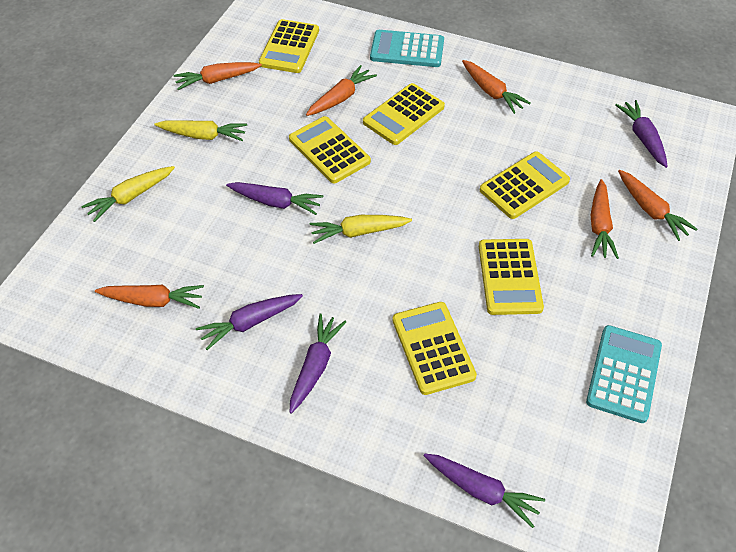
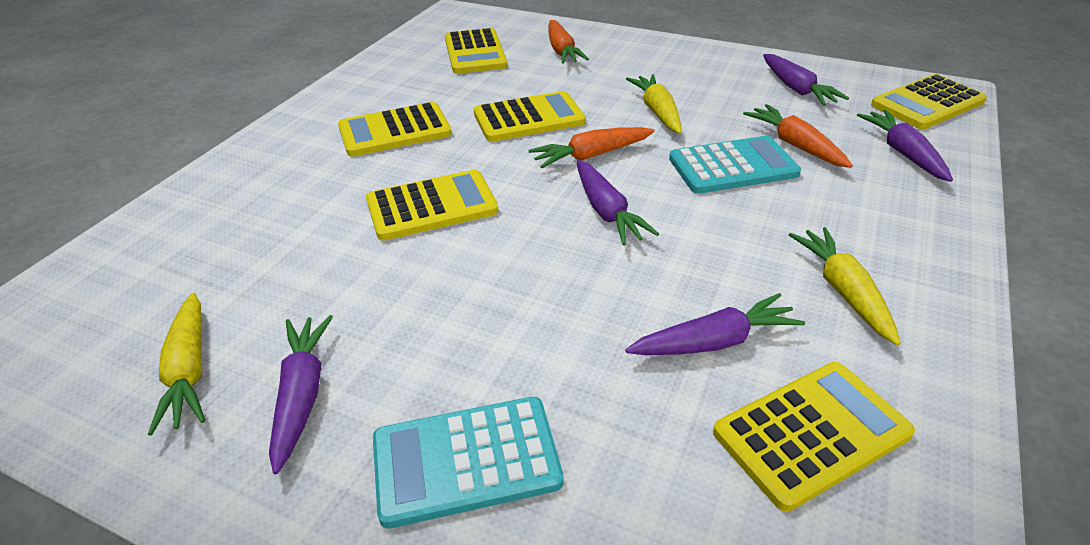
orange carrot: 6 -> 3

